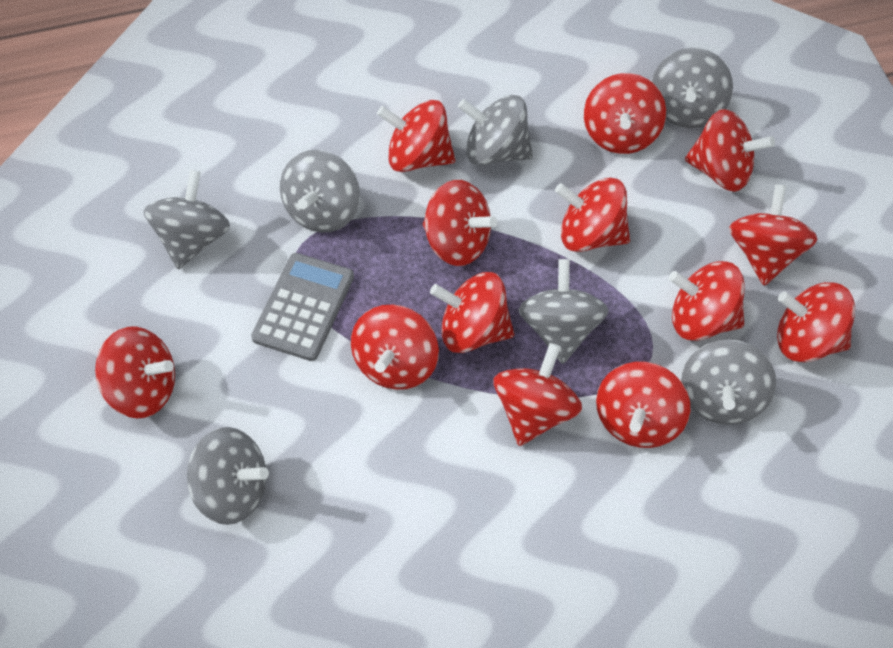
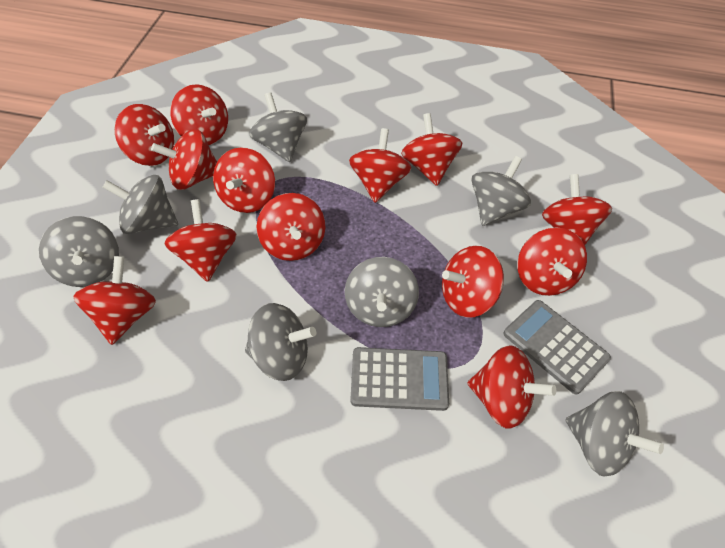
grey calculator: 1 -> 2

